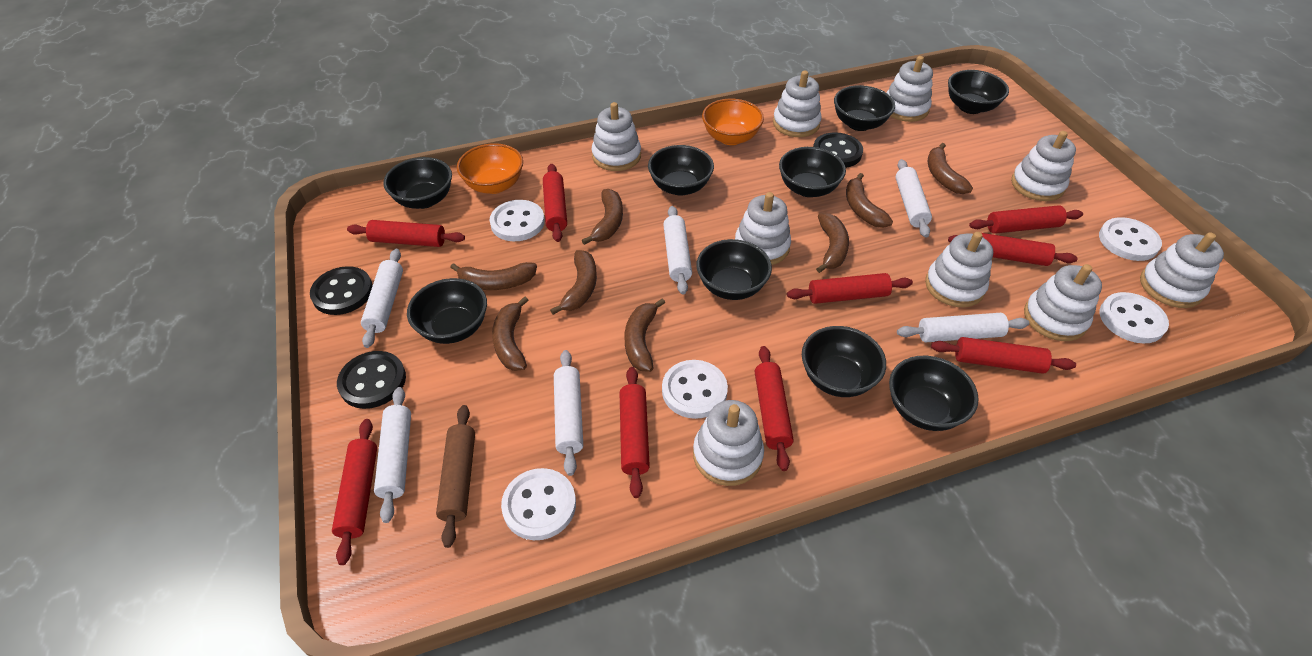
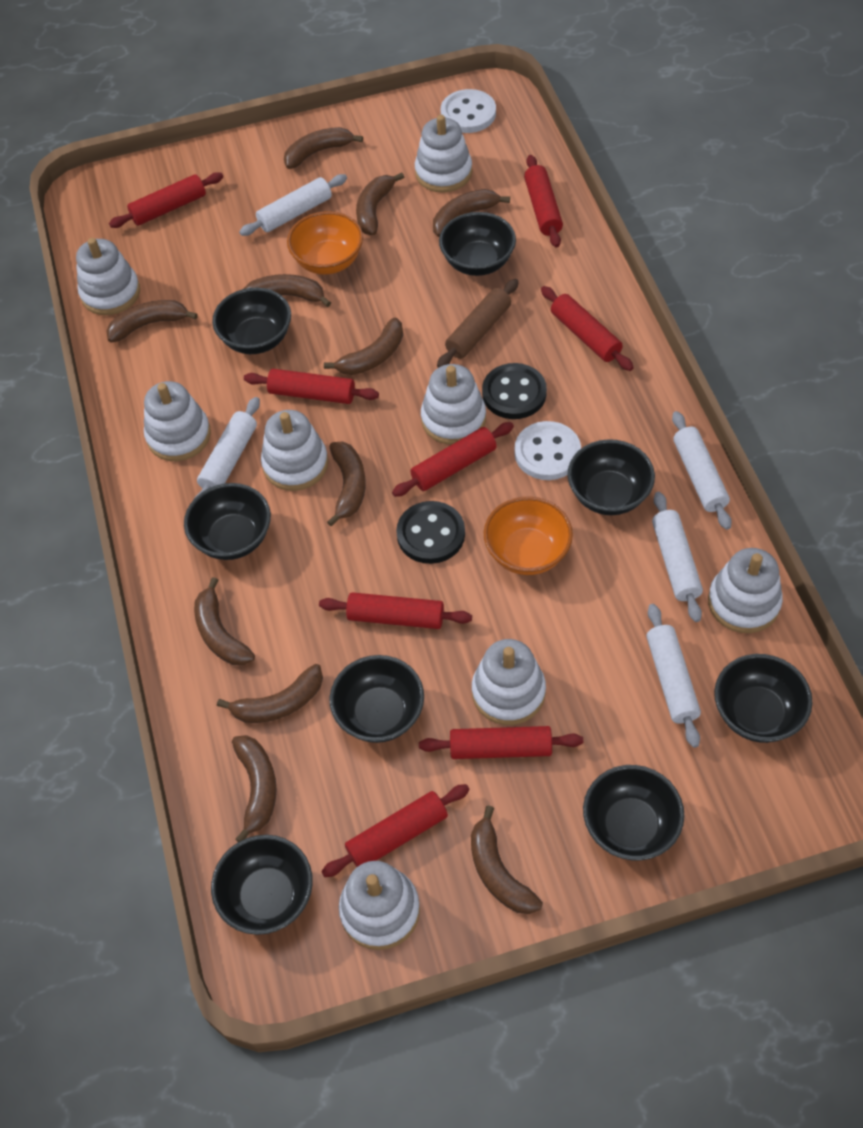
black bowl: 9 -> 8
black button: 3 -> 2
brown banana: 8 -> 11
red rolling pin: 9 -> 8
white button: 5 -> 2
white rolling pin: 6 -> 5
white stacking toy: 9 -> 8

